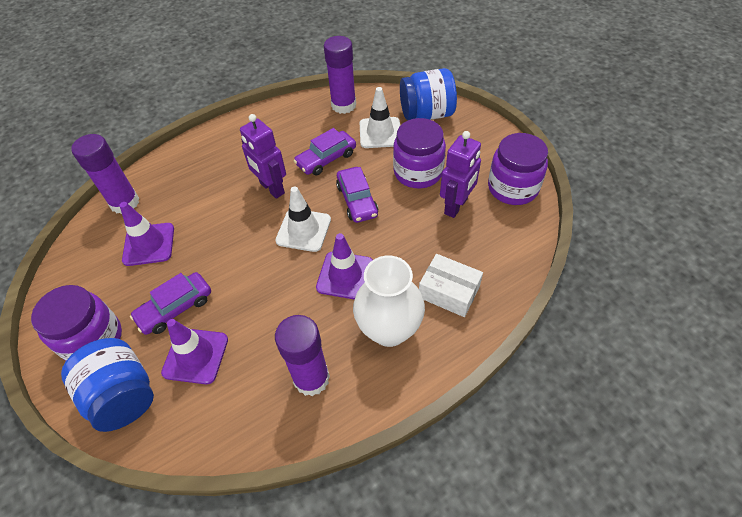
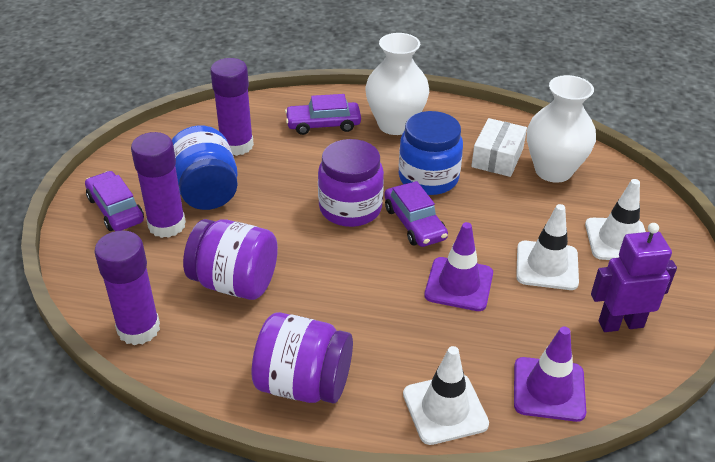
purple robot: 2 -> 1
purple traffic cone: 3 -> 2
white traffic cone: 2 -> 3
white vase: 1 -> 2

